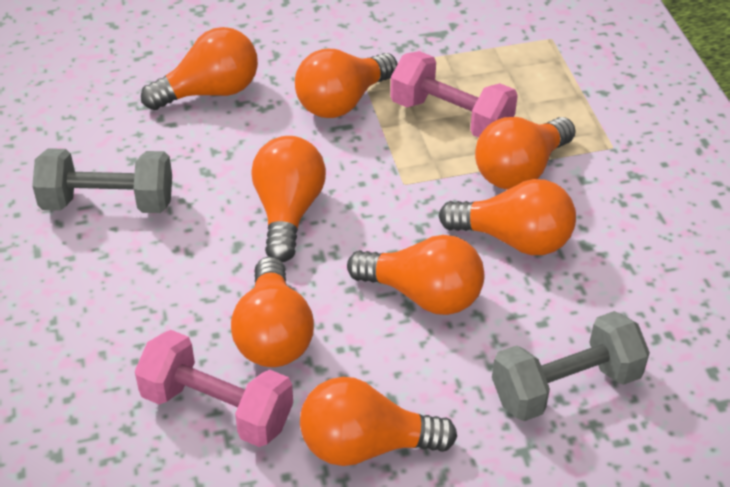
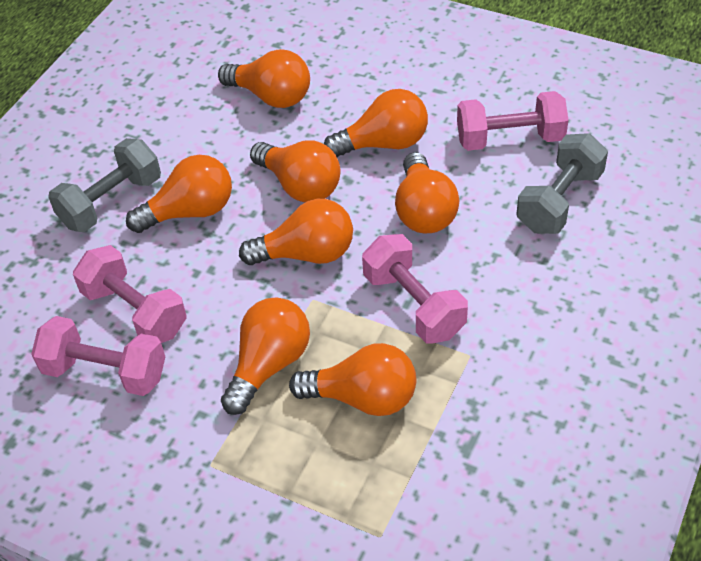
pink dumbbell: 2 -> 4

